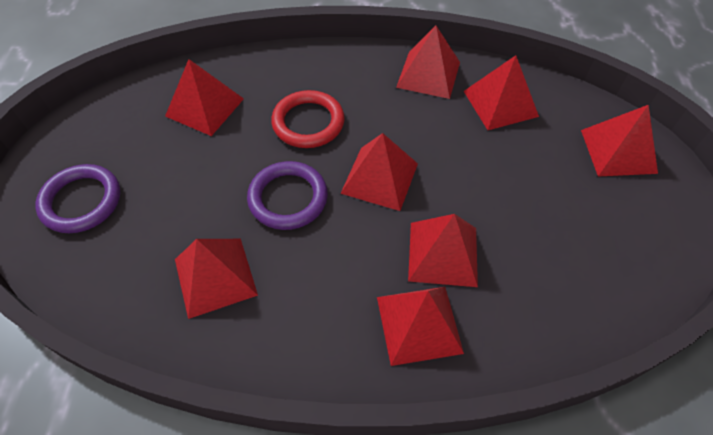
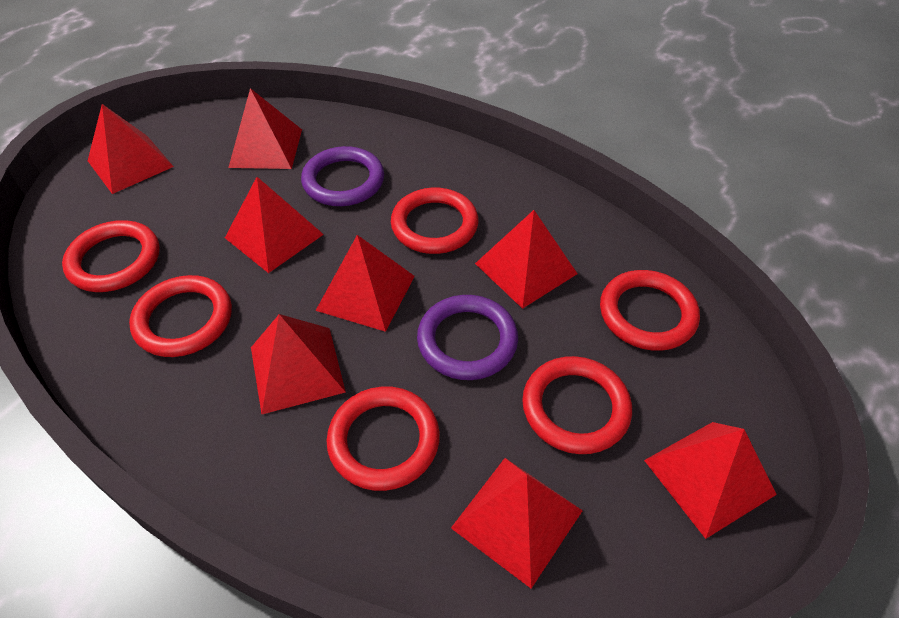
red ring: 1 -> 6

